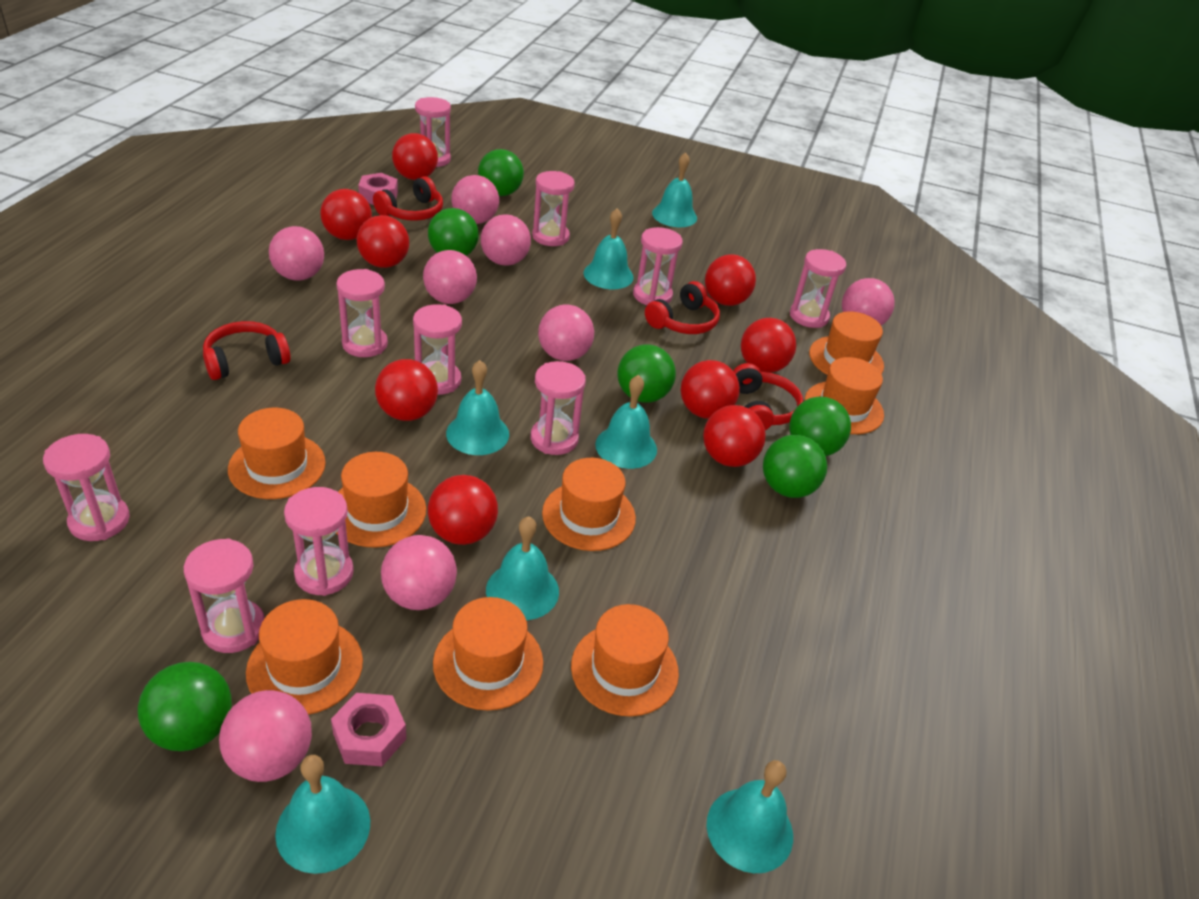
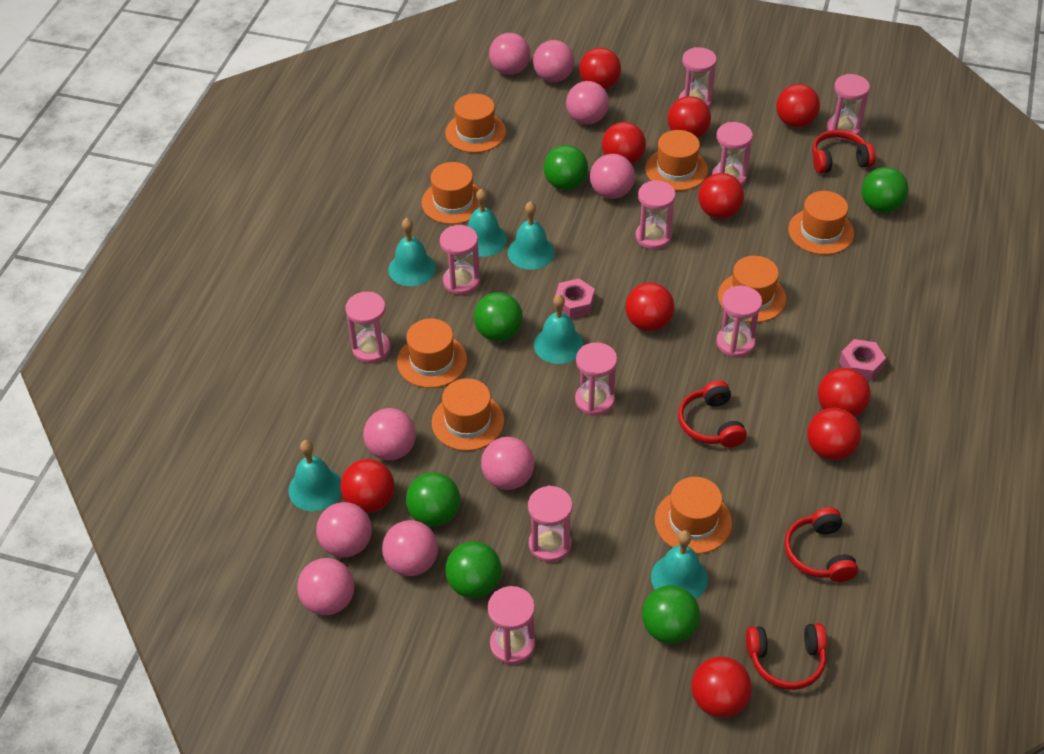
pink ball: 8 -> 9
red ball: 9 -> 10
turquoise bell: 7 -> 6

